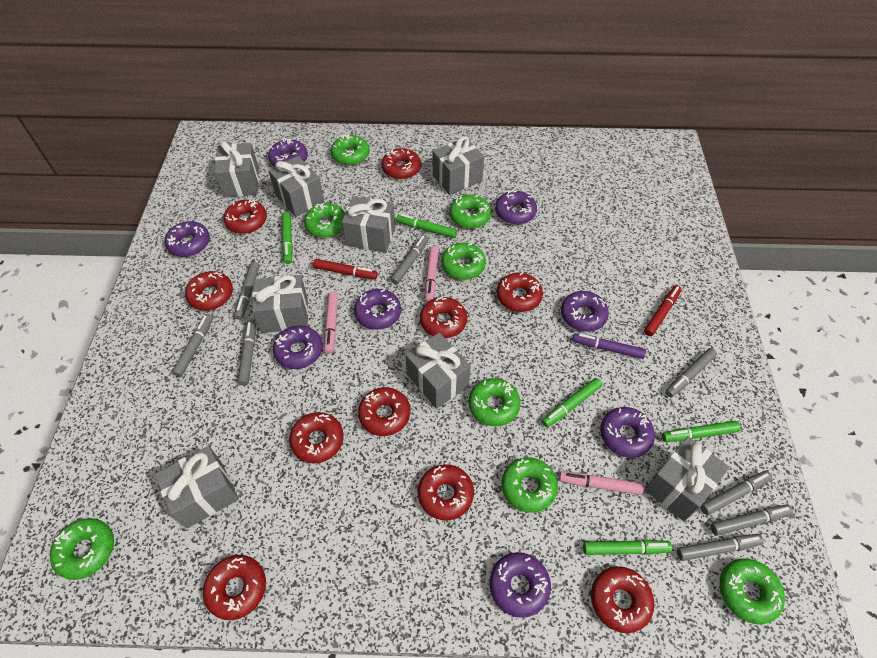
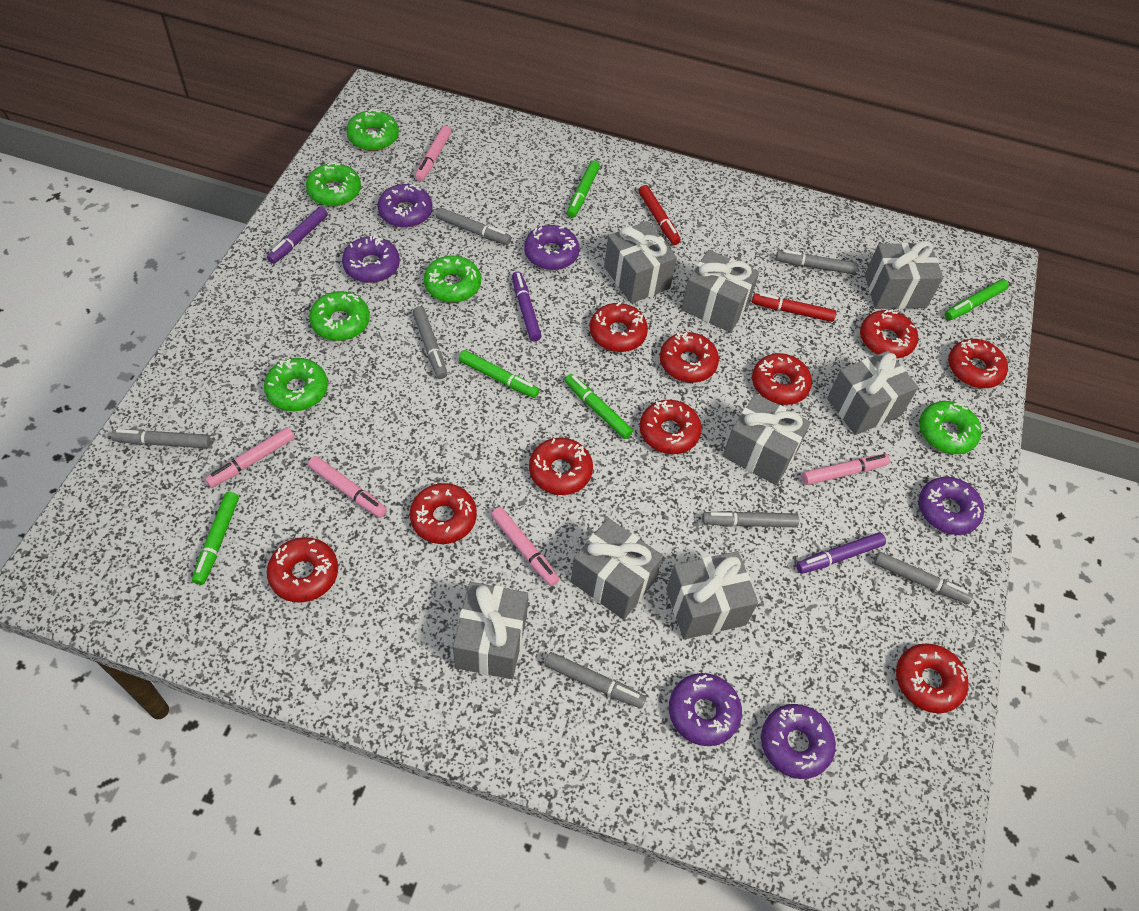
green donut: 8 -> 6
grey marker: 8 -> 7
pink marker: 3 -> 5
purple donut: 8 -> 6
purple marker: 1 -> 3

